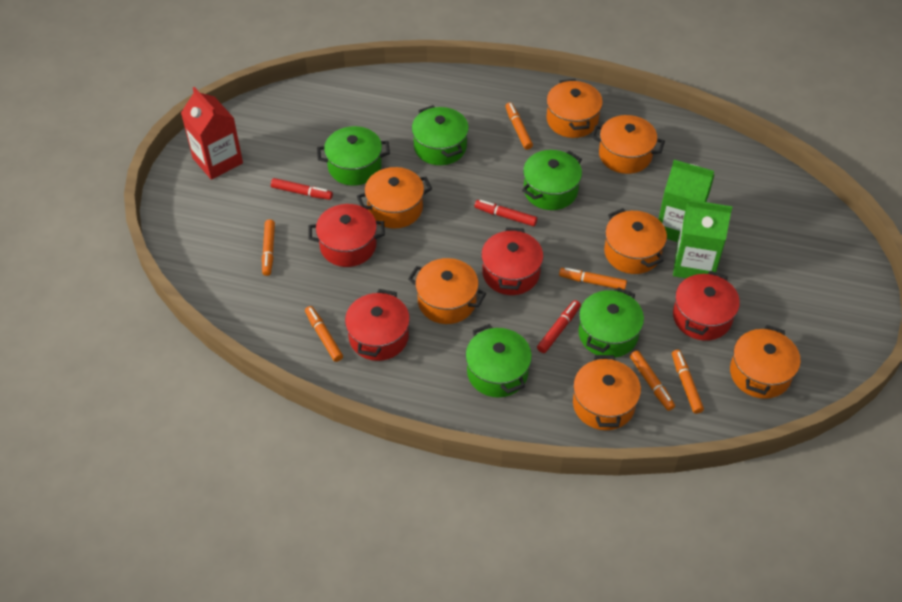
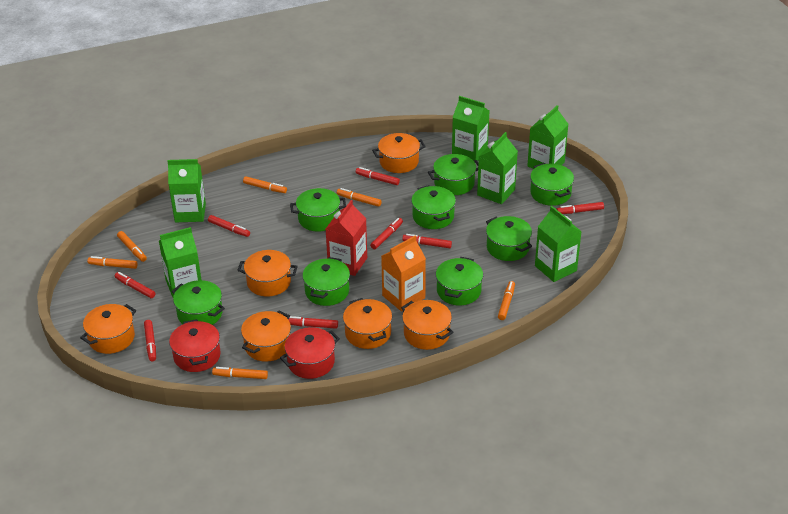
green carton: 2 -> 6
green pot: 5 -> 8
orange carton: 0 -> 1
orange pot: 7 -> 6
red marker: 3 -> 8
red pot: 4 -> 2

